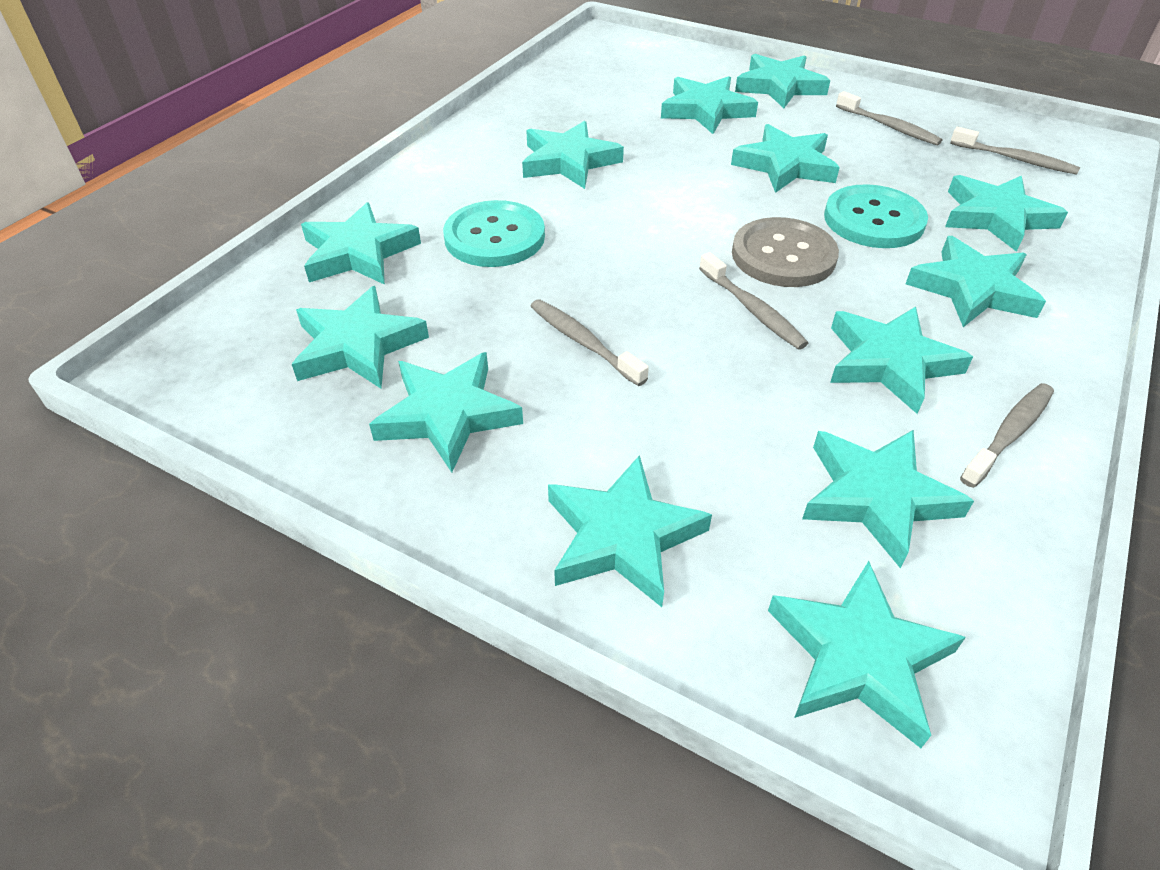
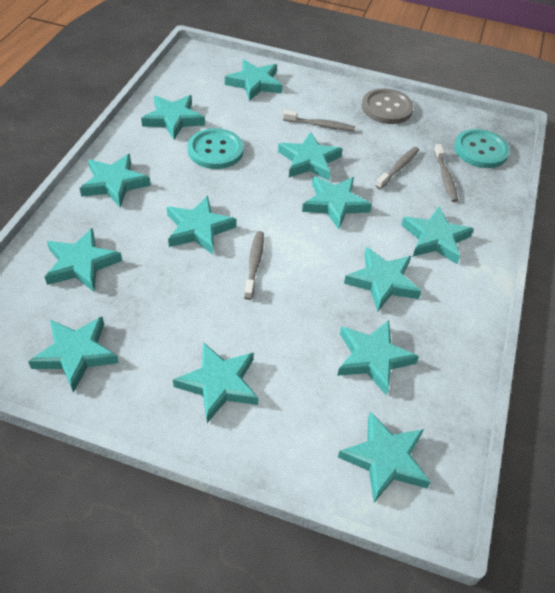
grey toothbrush: 5 -> 4

